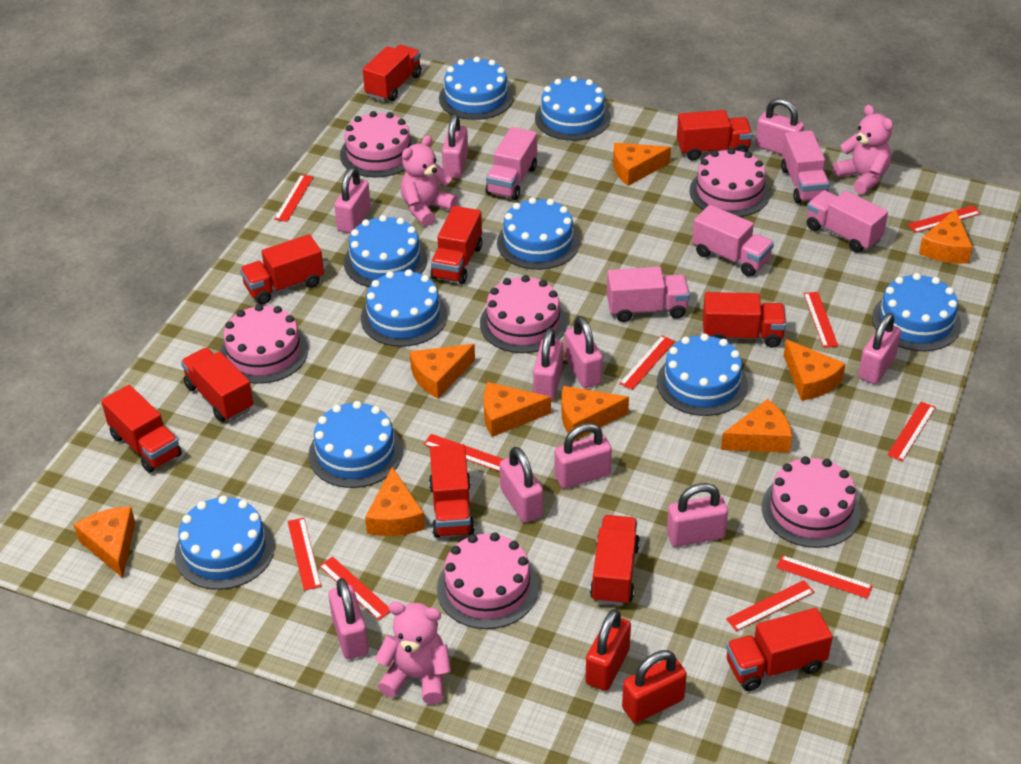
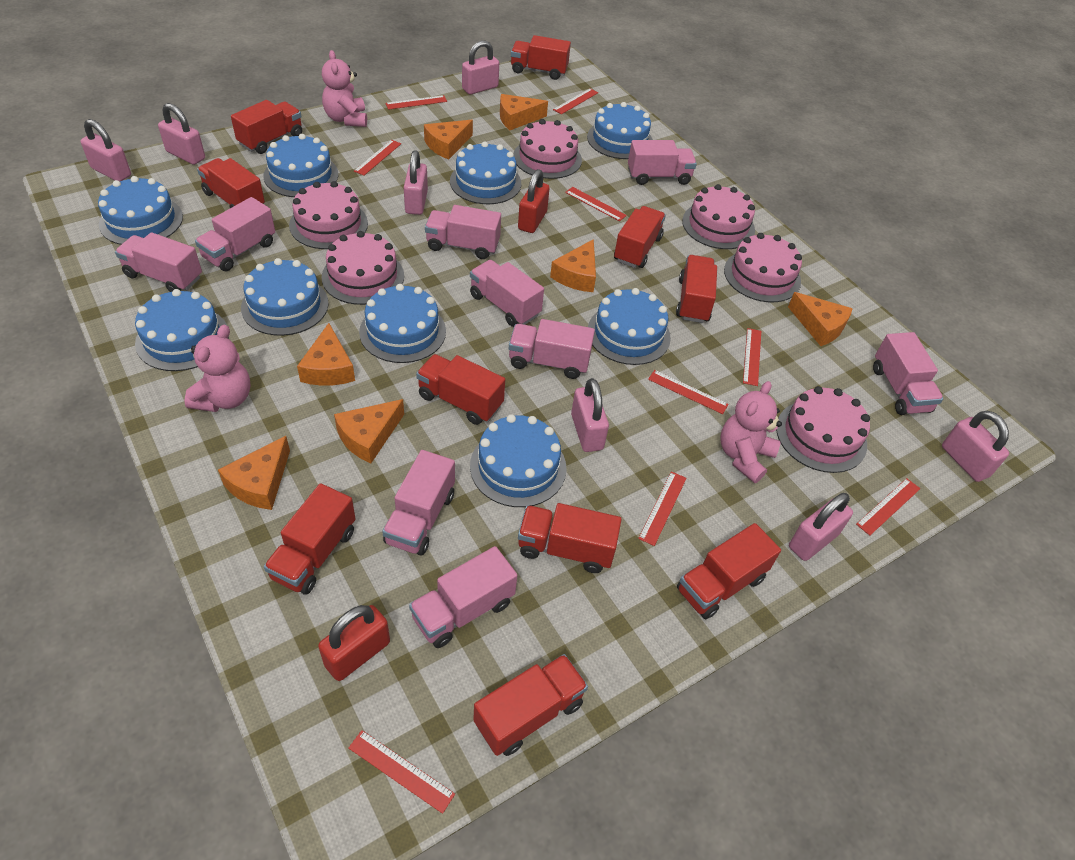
orange cheese: 9 -> 7
pink padlock: 10 -> 7
pink truck: 5 -> 9
red ruler: 10 -> 9

